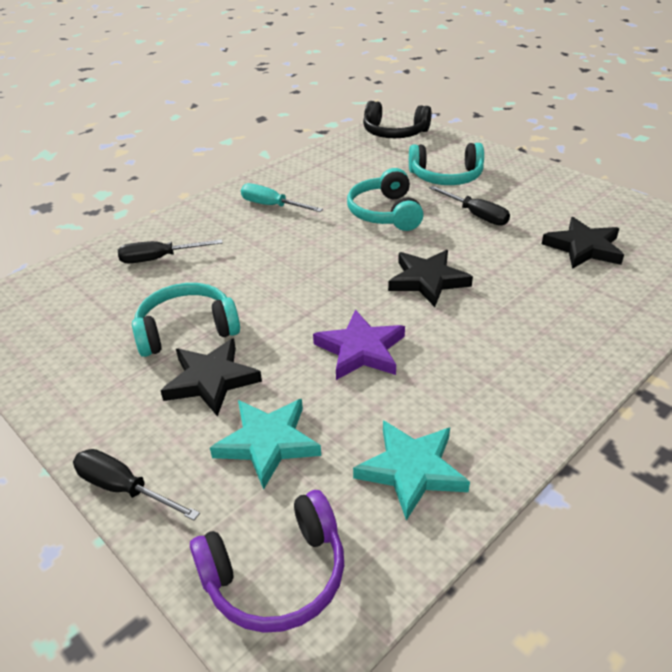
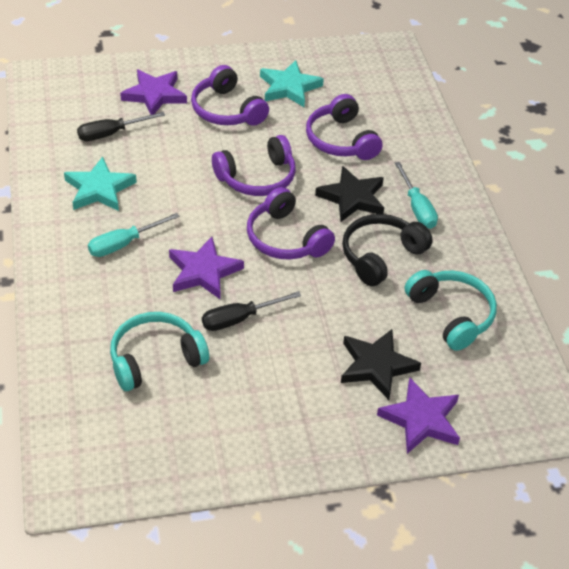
black screwdriver: 3 -> 2
black star: 3 -> 2
purple headphones: 1 -> 4
purple star: 1 -> 3
turquoise headphones: 3 -> 2
turquoise screwdriver: 1 -> 2

